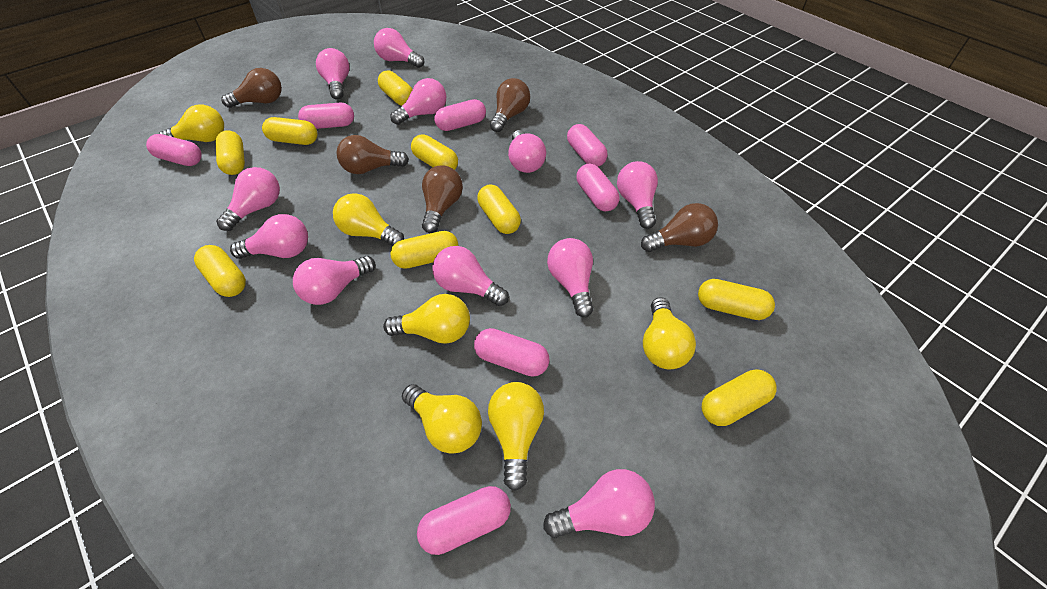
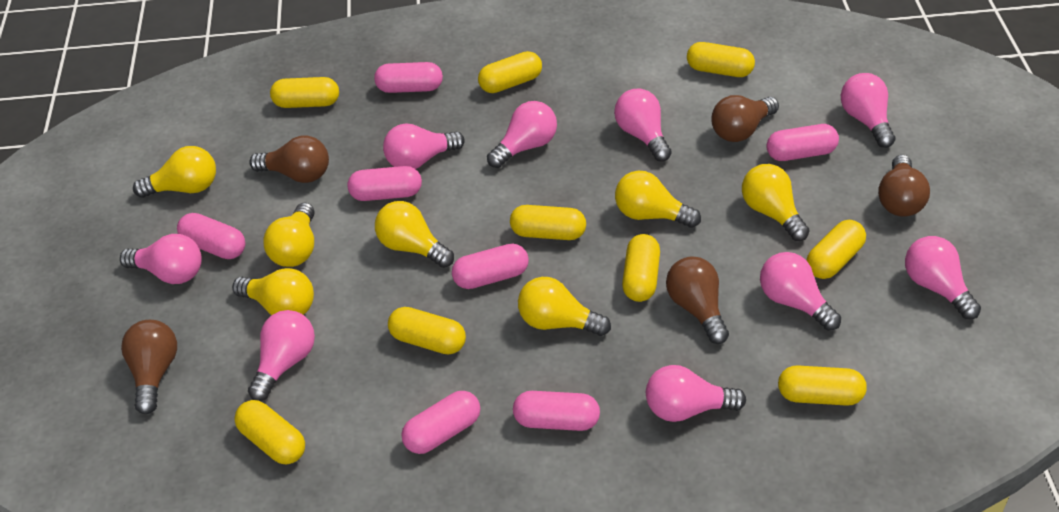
pink light bulb: 11 -> 9
yellow light bulb: 6 -> 7

